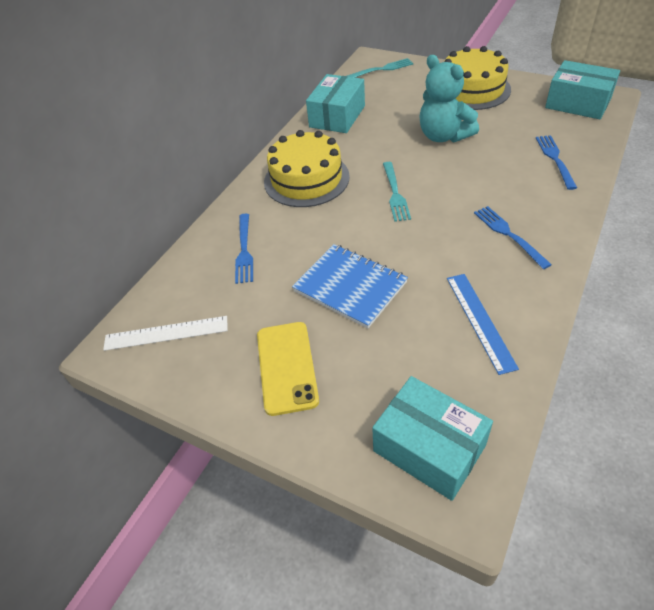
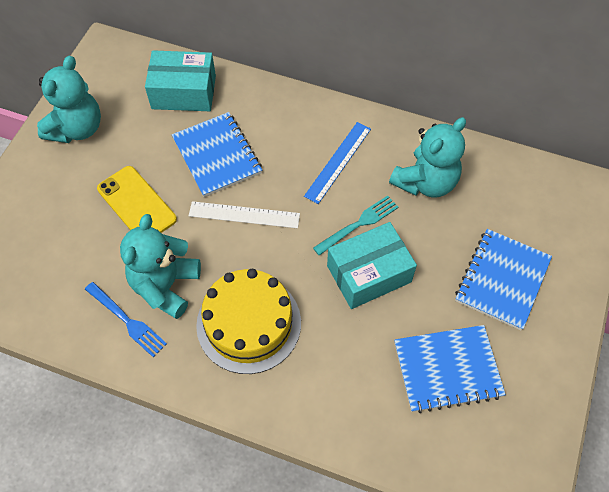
blue fork: 3 -> 1
blue notebook: 1 -> 3
turquoise box: 3 -> 2
turquoise fork: 2 -> 1
turquoise teddy bear: 1 -> 3
yellow cake: 2 -> 1

